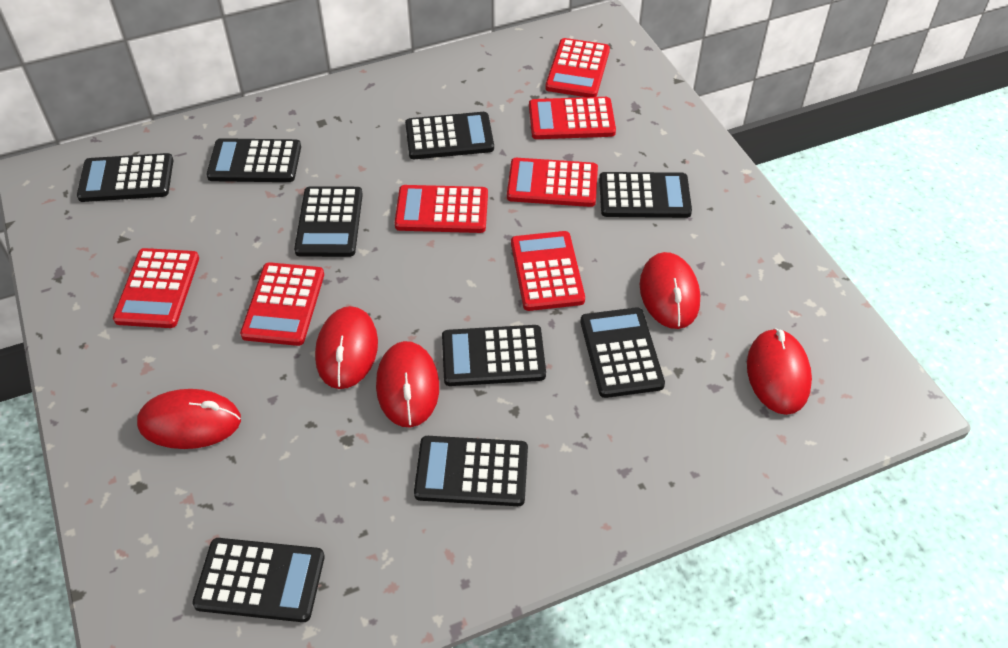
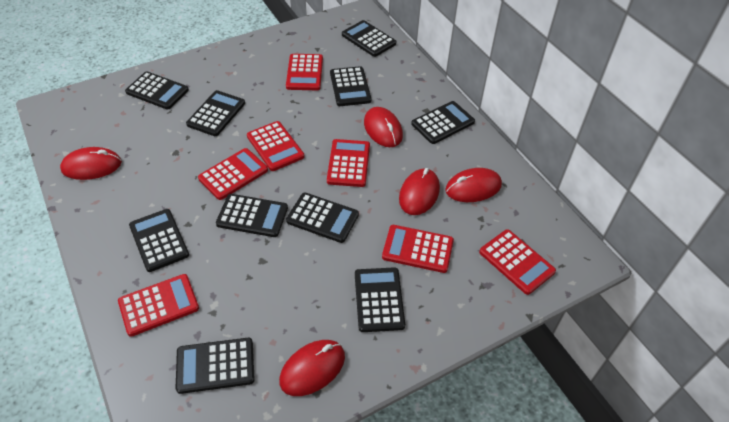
black calculator: 9 -> 10

